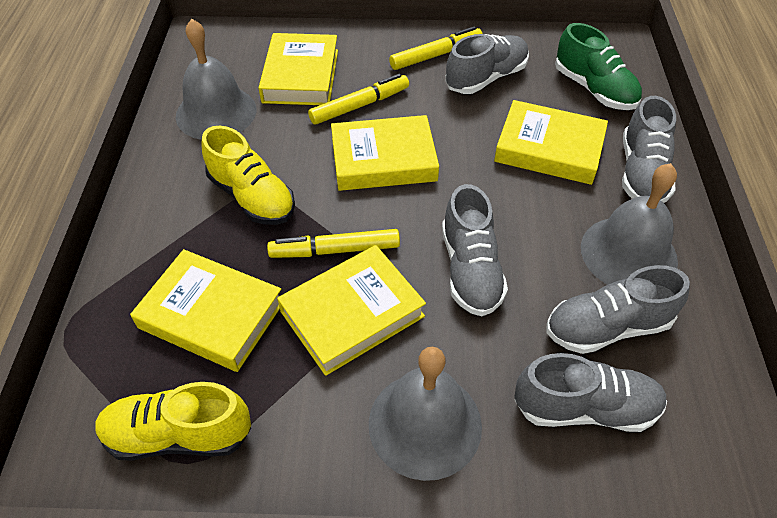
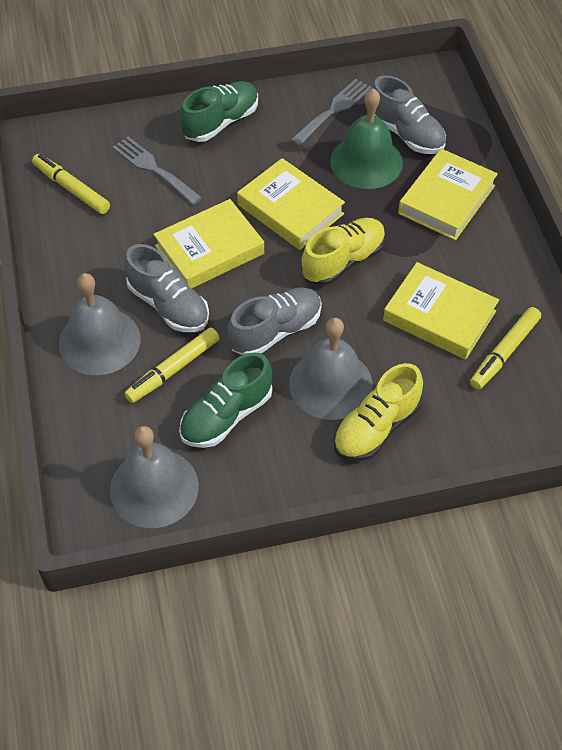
green bell: 0 -> 1
green shoe: 1 -> 2
grey fork: 0 -> 2
grey shoe: 5 -> 3
yellow book: 5 -> 4

